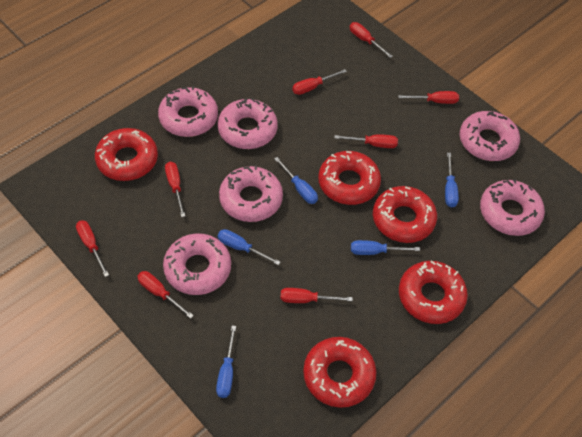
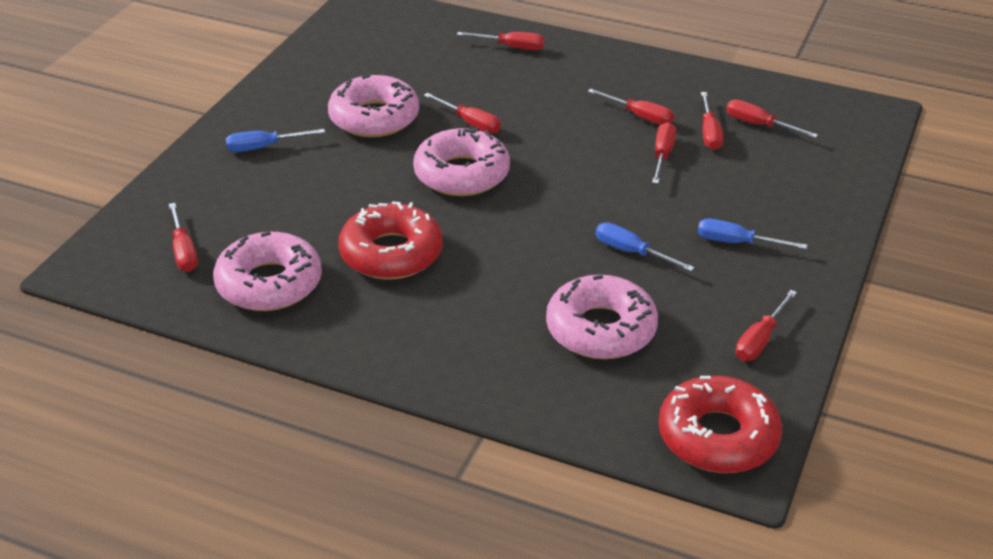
blue screwdriver: 5 -> 3
pink donut: 6 -> 4
red donut: 5 -> 2

